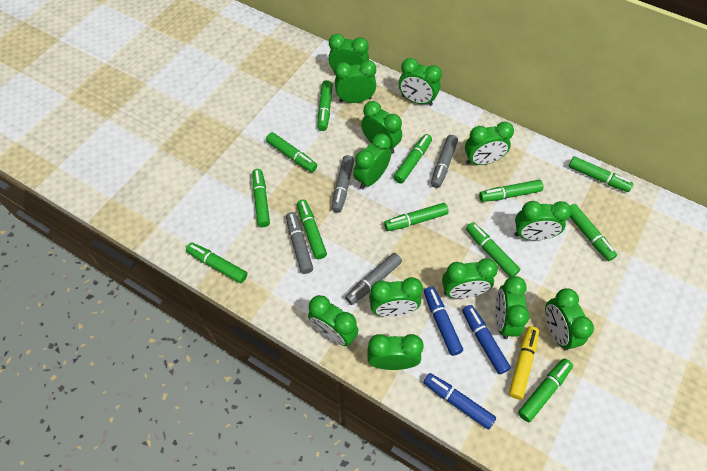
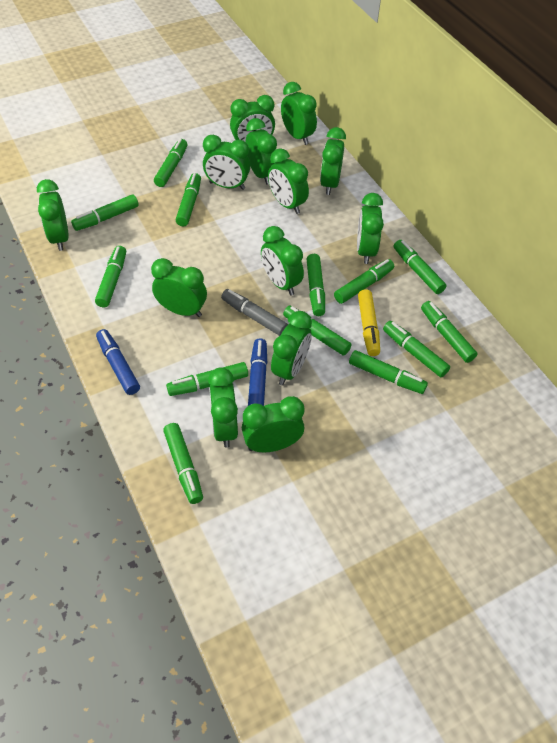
blue marker: 3 -> 2
green marker: 12 -> 13
grey marker: 4 -> 1

